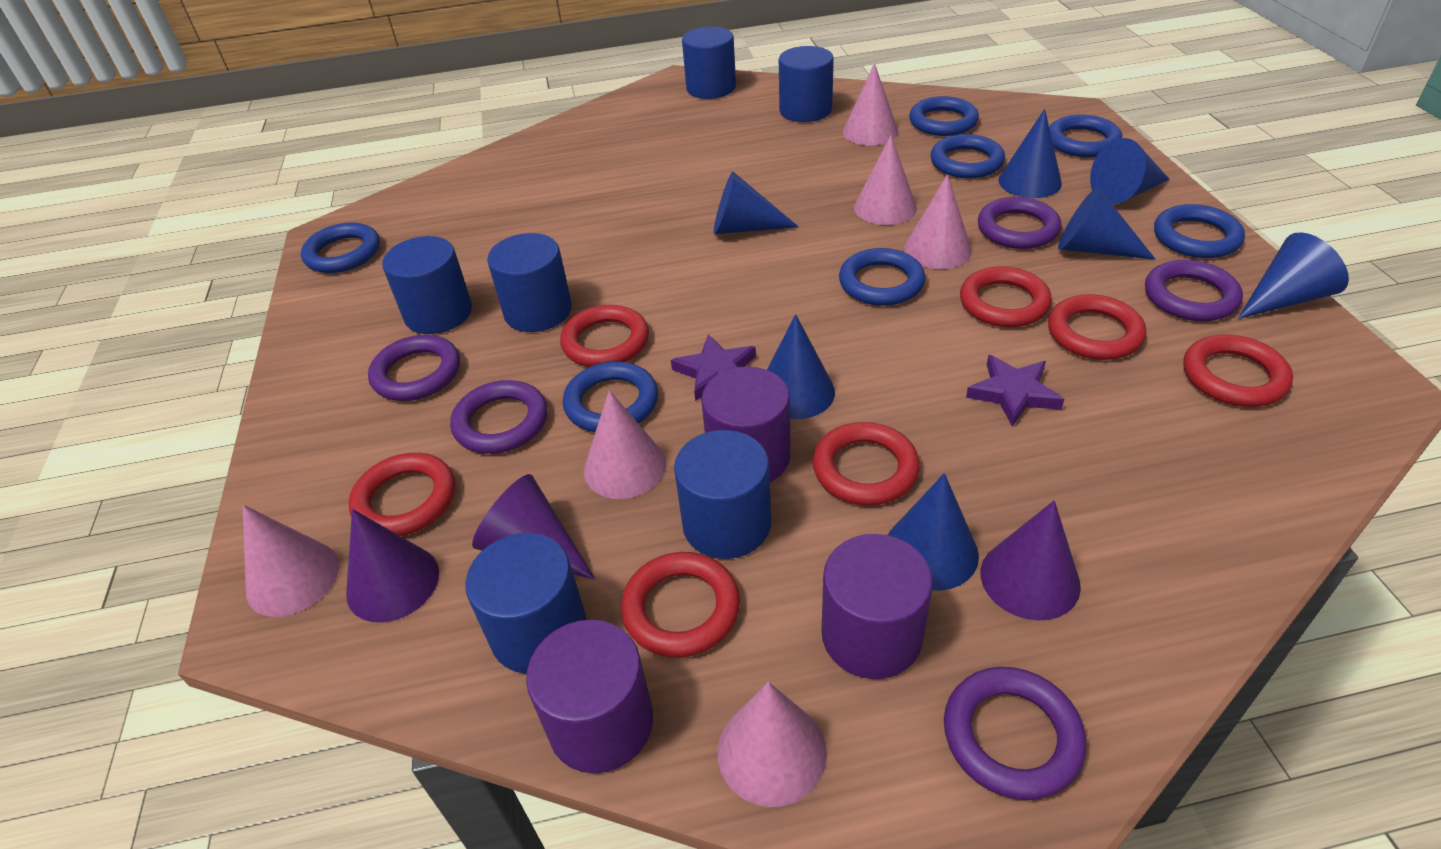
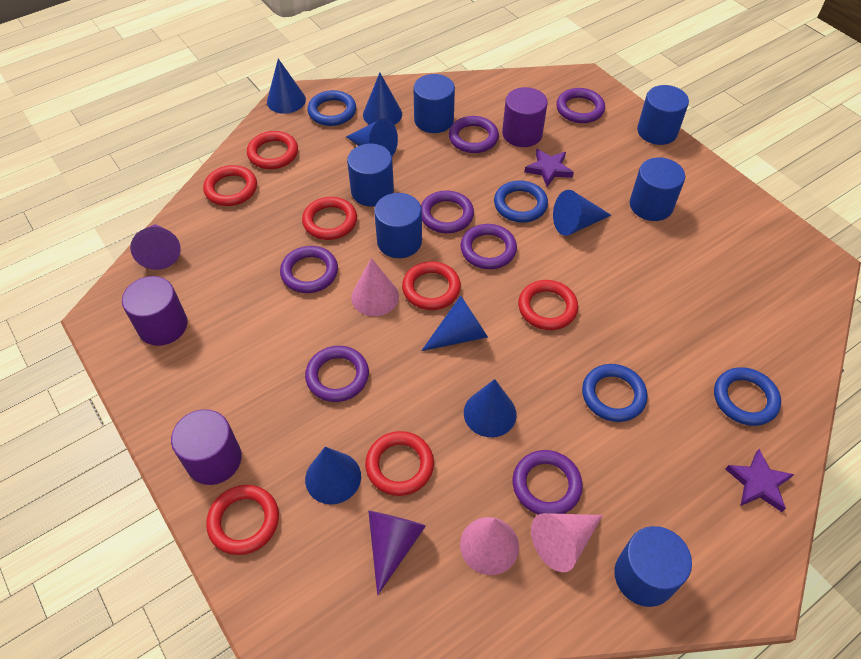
blue ring: 7 -> 4
pink cone: 6 -> 3
purple cone: 3 -> 2
purple ring: 5 -> 7

